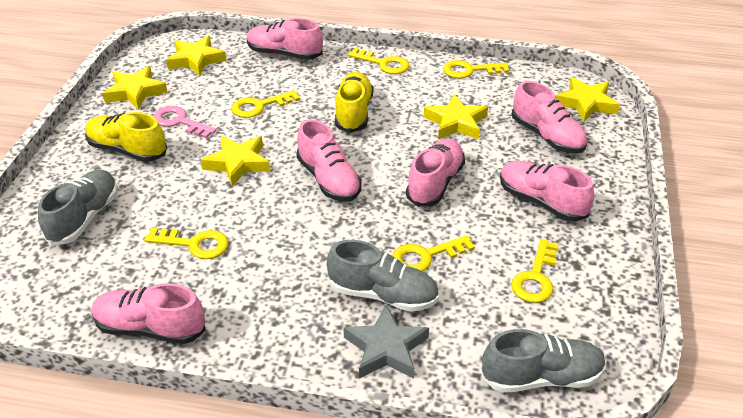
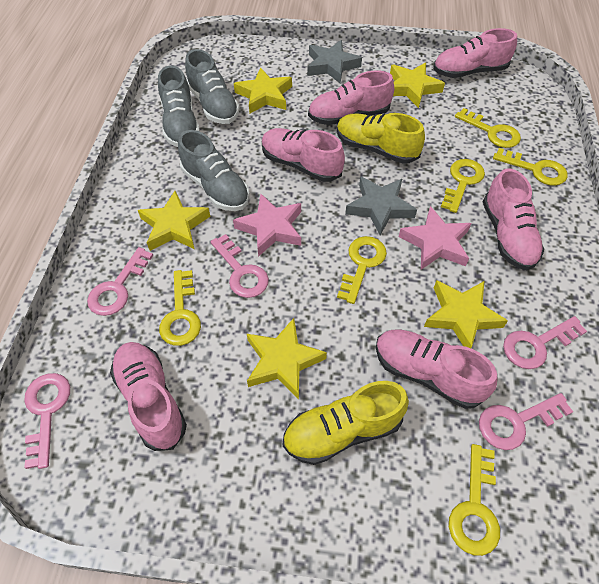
grey star: 1 -> 2
pink key: 1 -> 5
pink star: 0 -> 2

